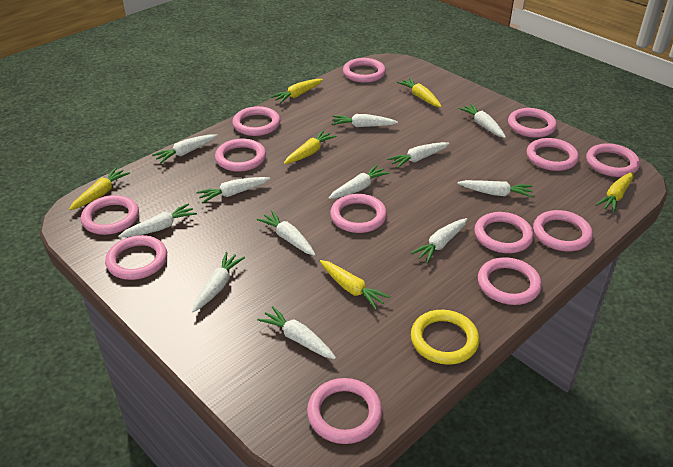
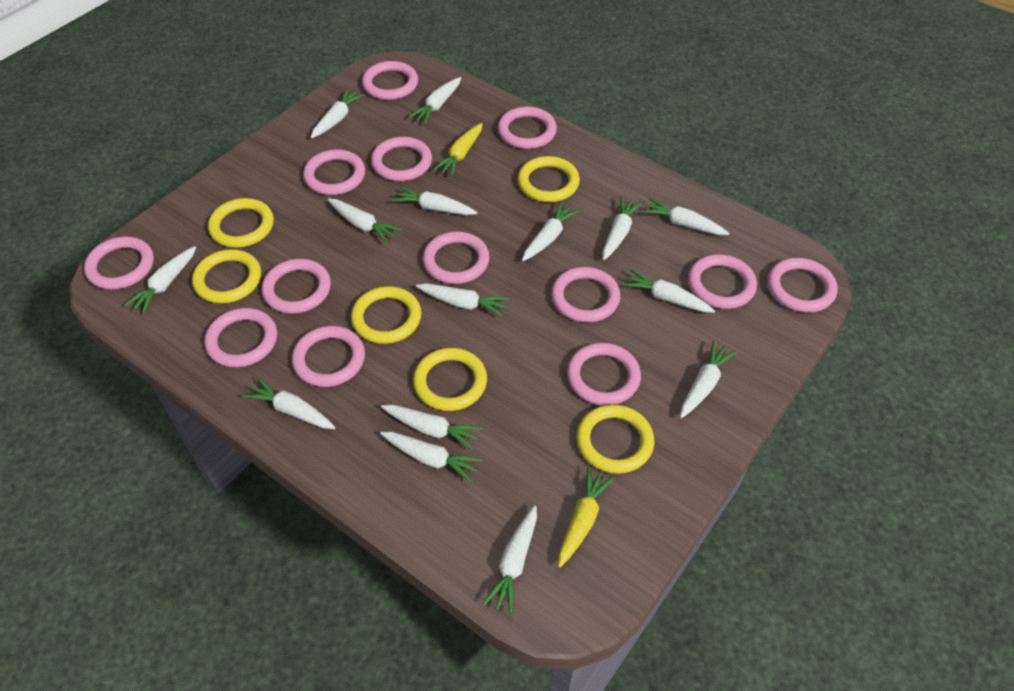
white carrot: 12 -> 15
yellow carrot: 6 -> 2
yellow ring: 1 -> 6

